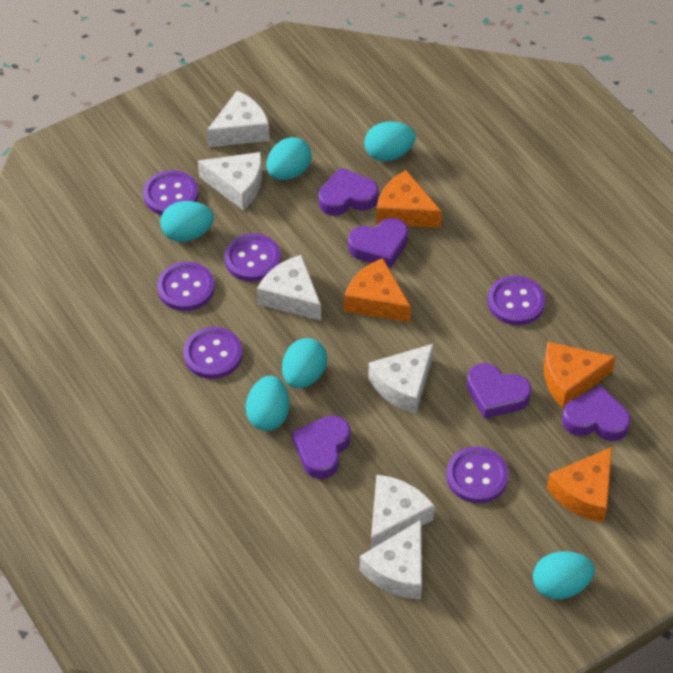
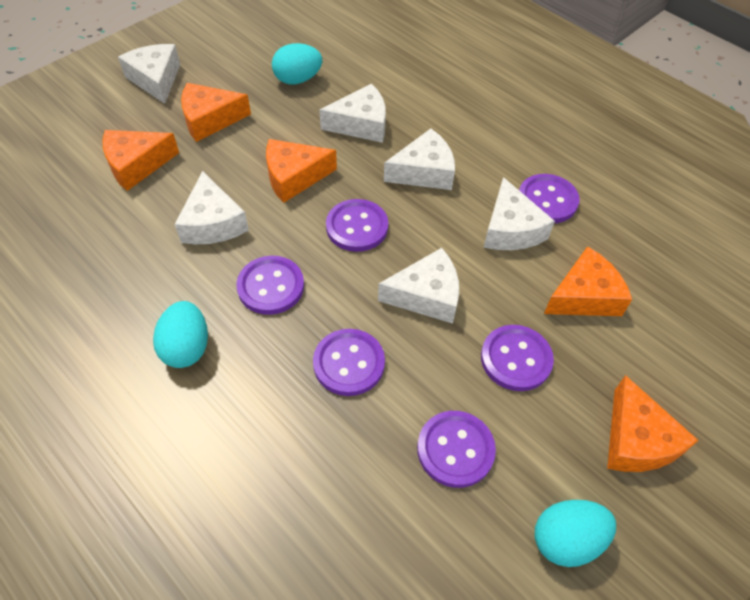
orange cheese: 4 -> 5
purple heart: 5 -> 0
turquoise egg: 6 -> 3

